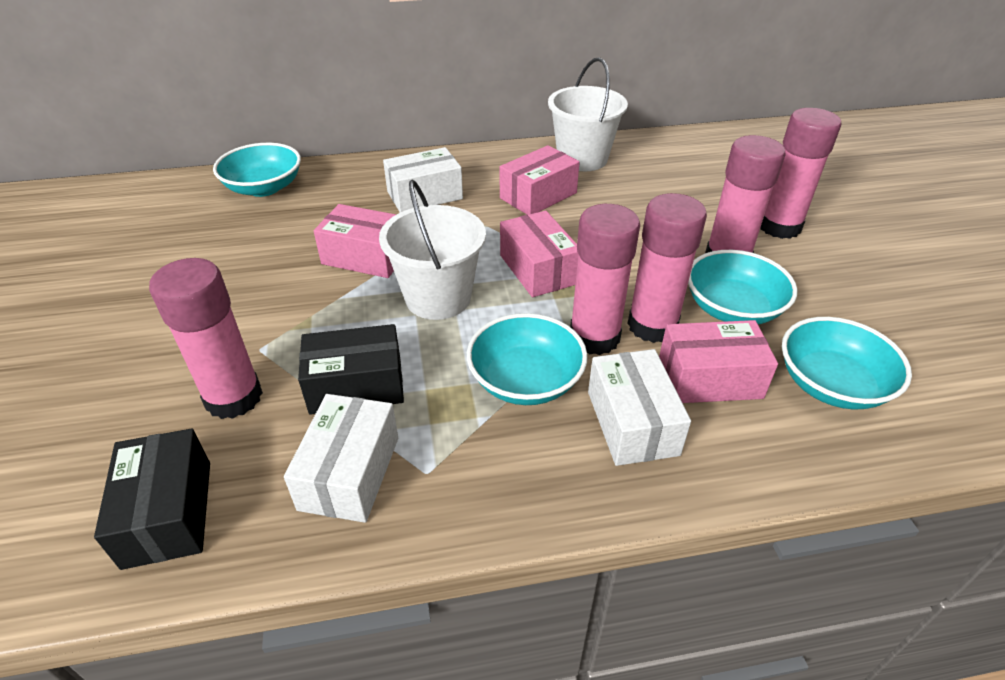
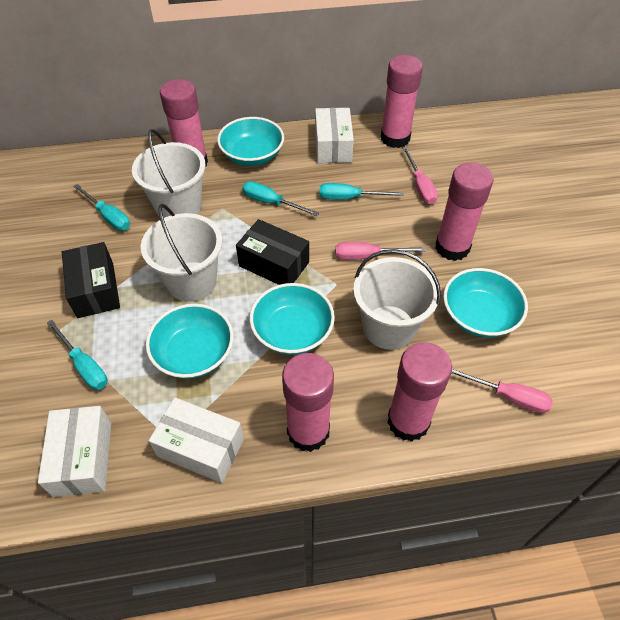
pink box: 4 -> 0
pink screwdriver: 0 -> 3
turquoise screwdriver: 0 -> 4
white bucket: 2 -> 3

